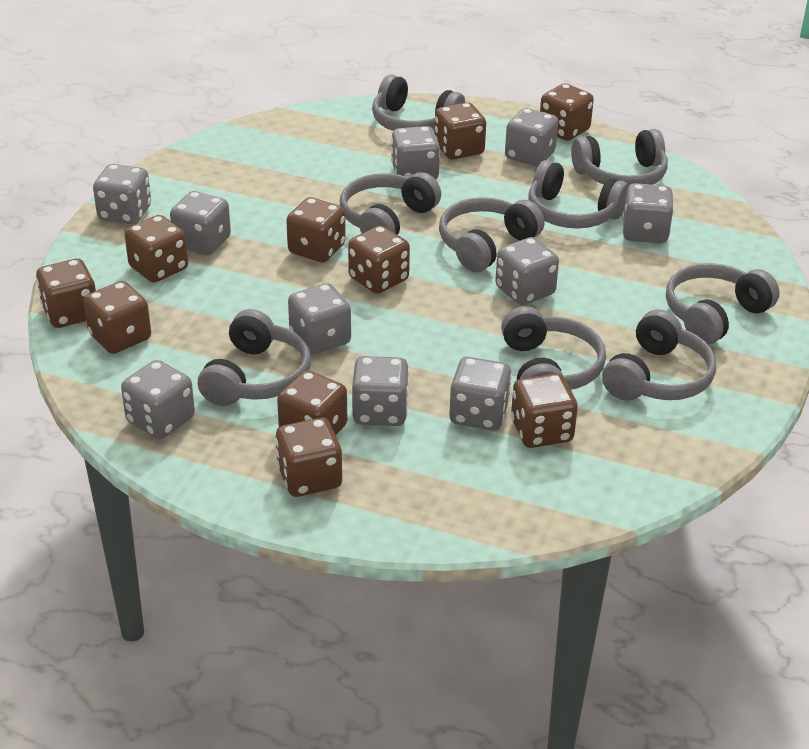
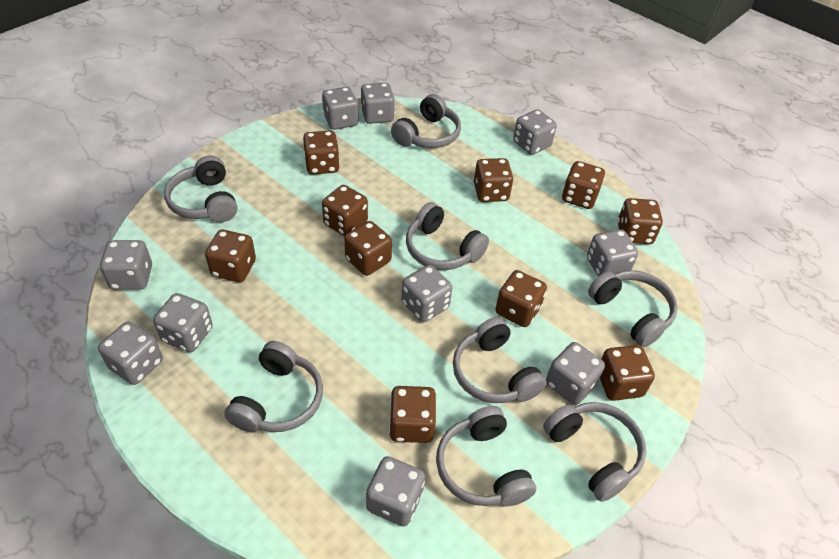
grey headphones: 9 -> 8

